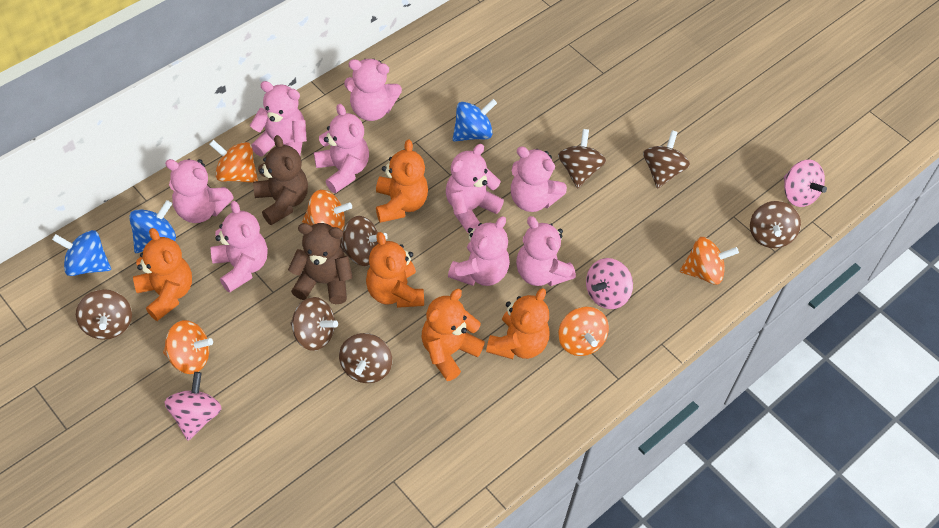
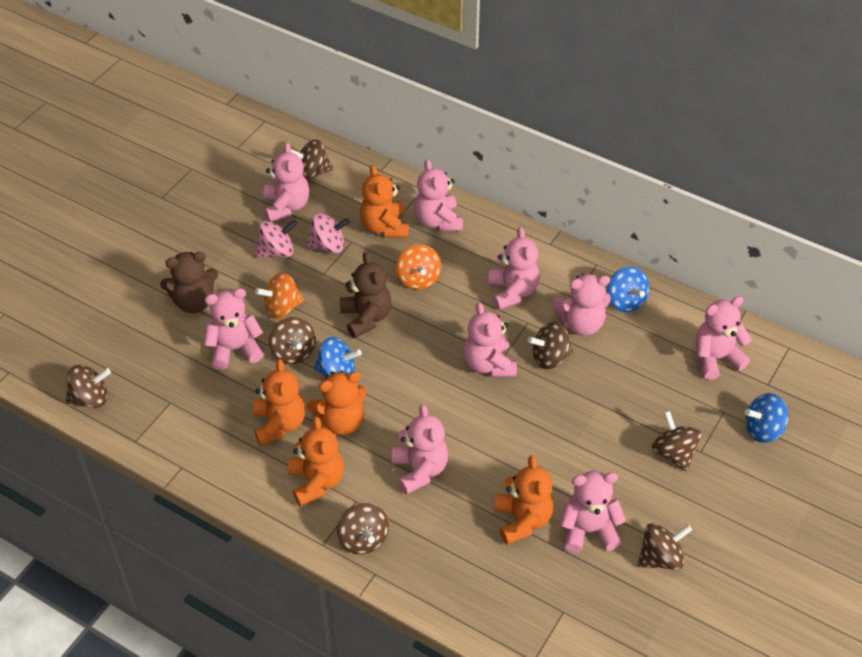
orange spinning top: 5 -> 2
pink spinning top: 3 -> 2

